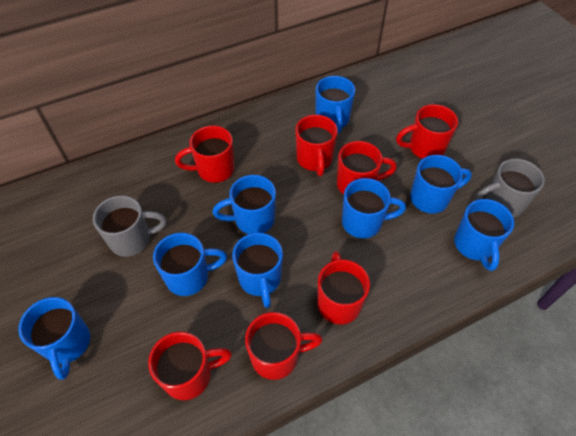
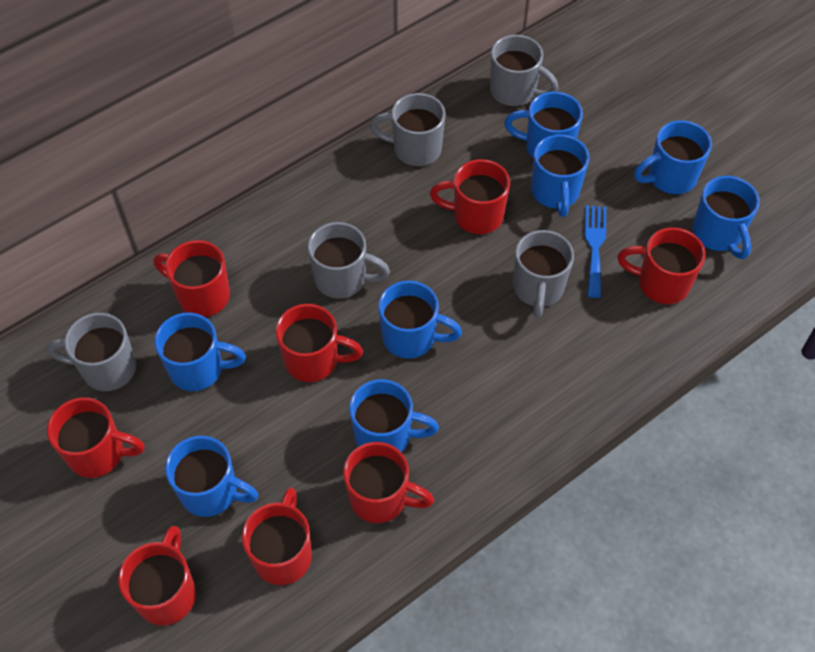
blue fork: 0 -> 1
grey mug: 2 -> 5
red mug: 7 -> 8

